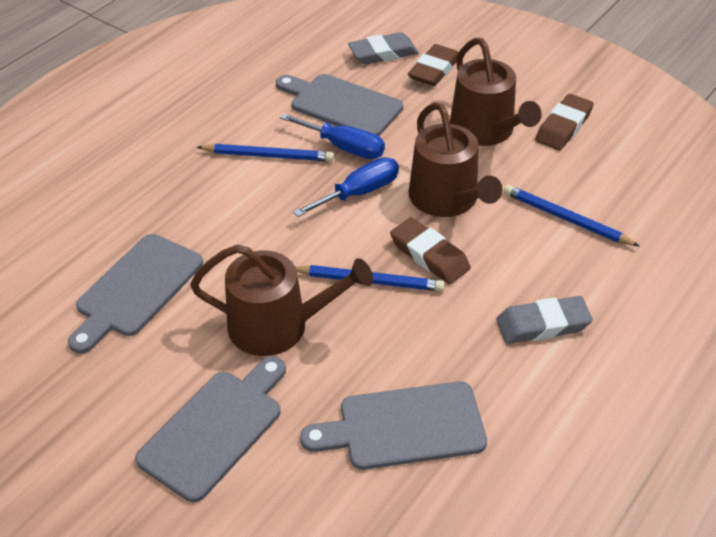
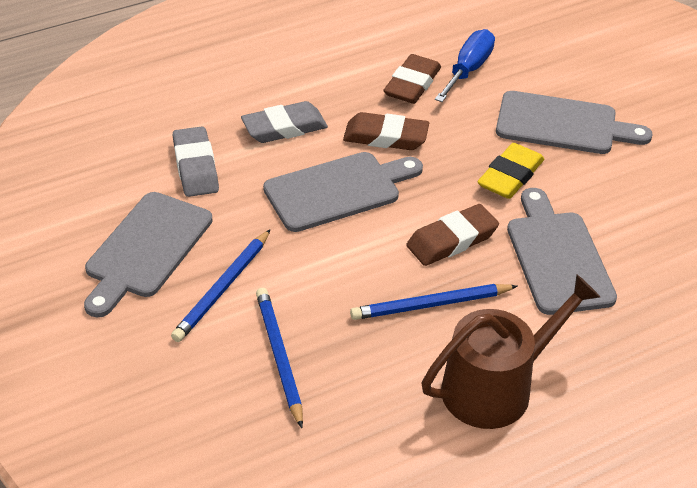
blue screwdriver: 2 -> 1
brown watering can: 3 -> 1
yellow eraser: 0 -> 1

